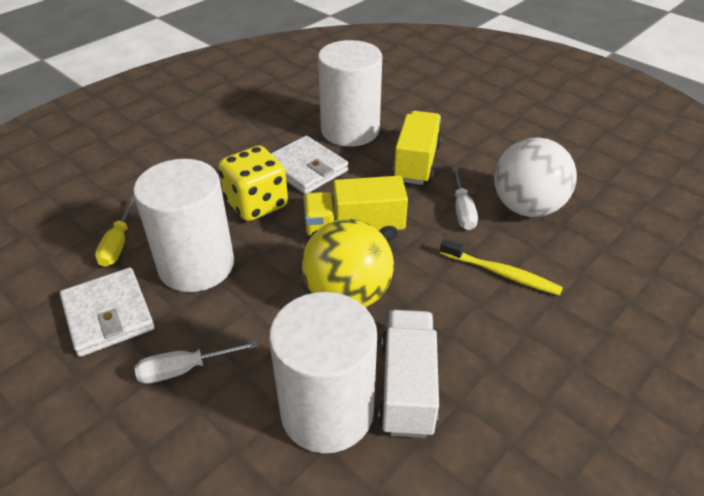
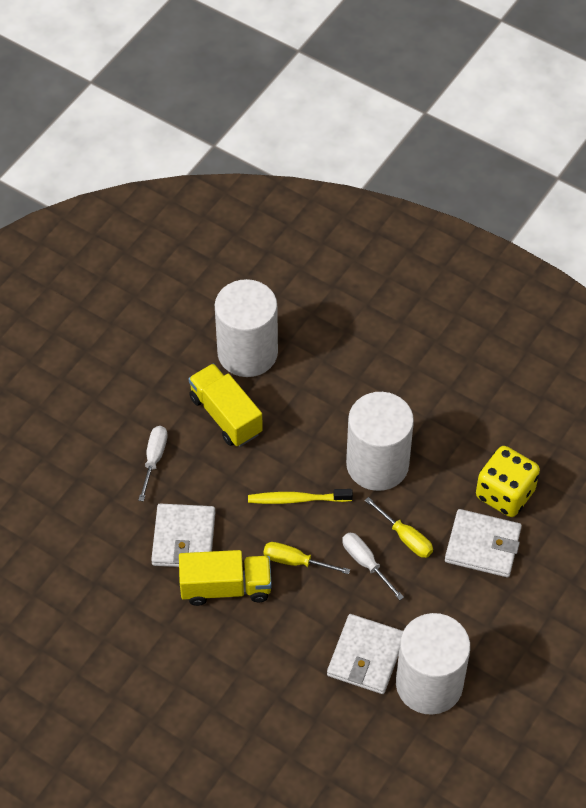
white ball: 1 -> 0
white truck: 1 -> 0
white wallet: 2 -> 3
yellow ball: 1 -> 0
yellow screwdriver: 1 -> 2

